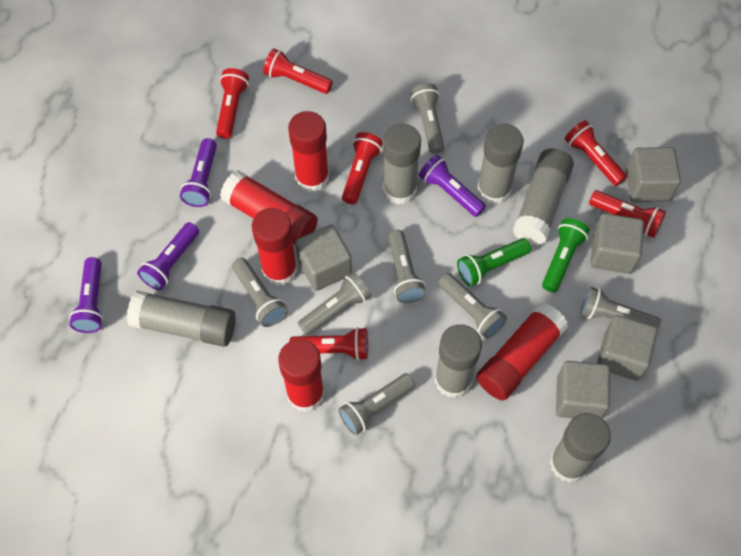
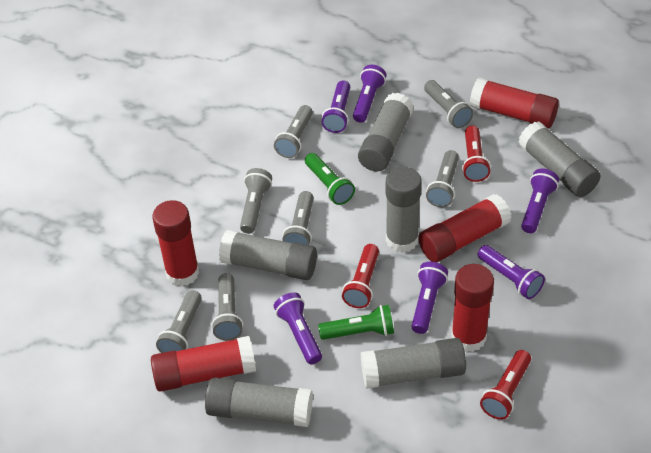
grey cube: 5 -> 0
purple flashlight: 4 -> 6
red flashlight: 6 -> 3

